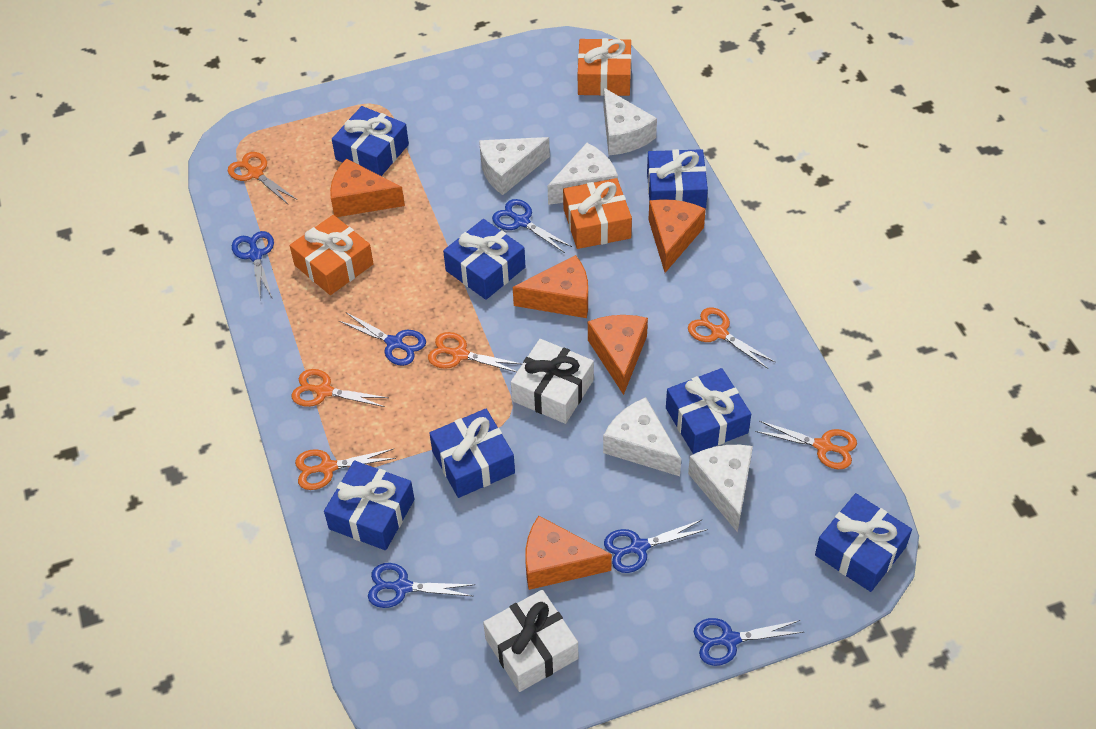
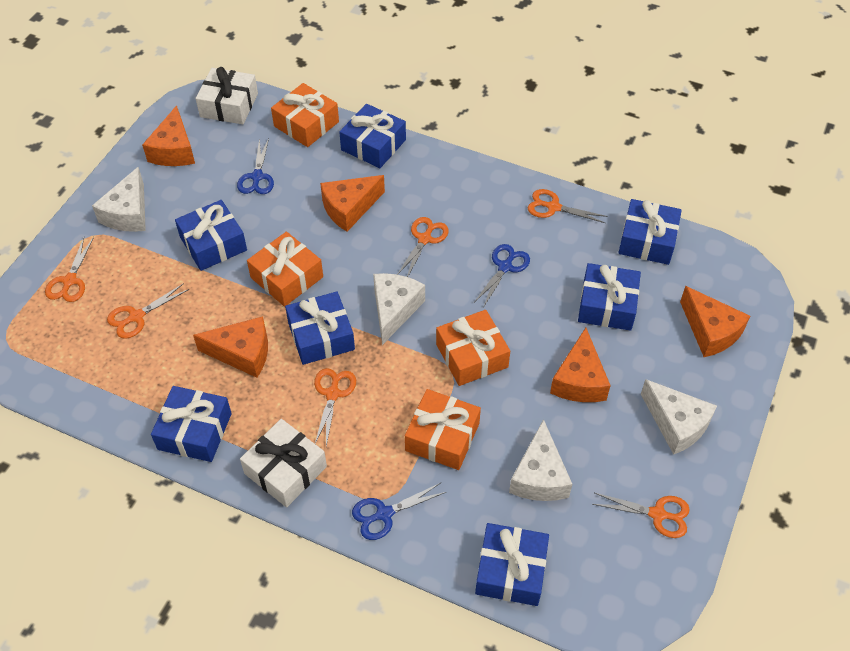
blue scissors: 6 -> 3
orange gift: 3 -> 4
white cheese: 5 -> 4

